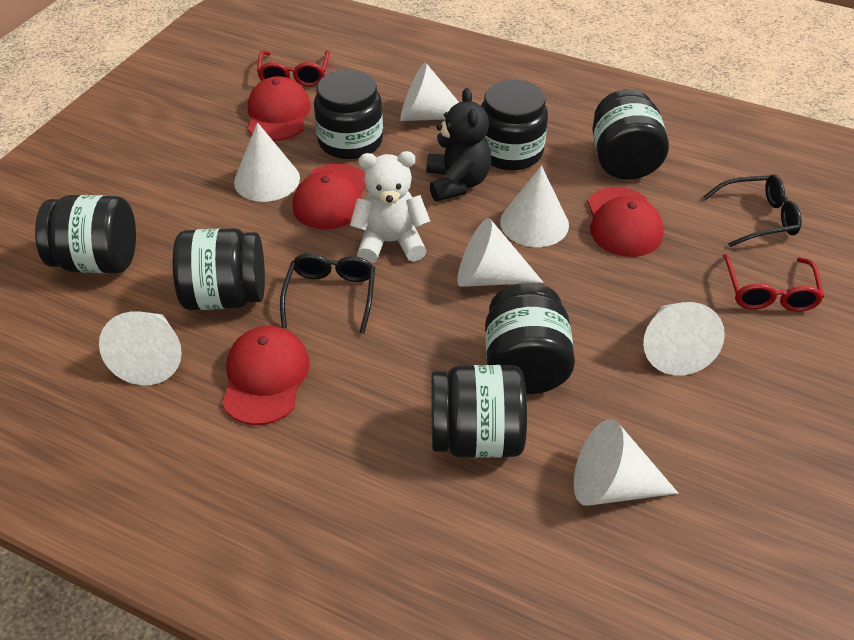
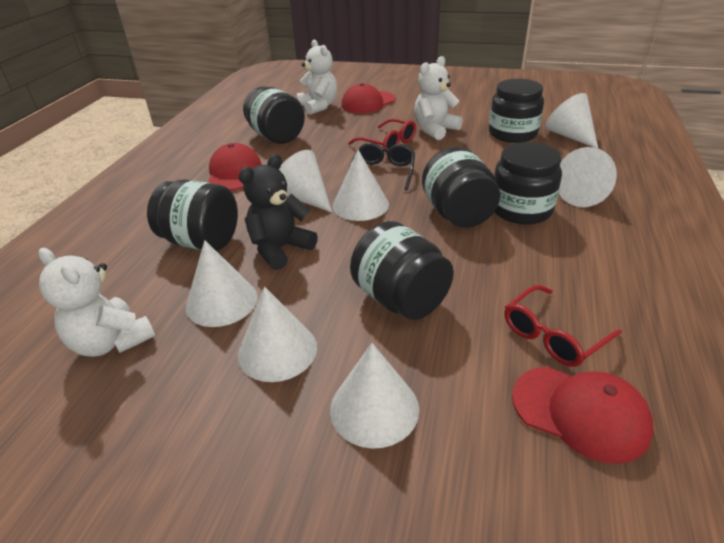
black glasses: 2 -> 1
black jar: 7 -> 6
red cap: 4 -> 3
white teddy bear: 1 -> 3

